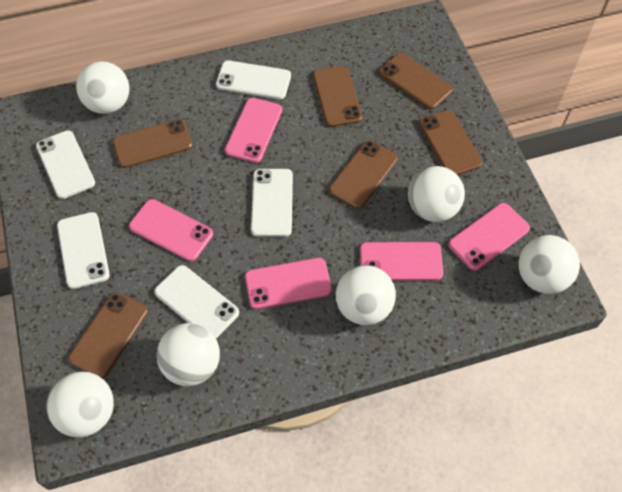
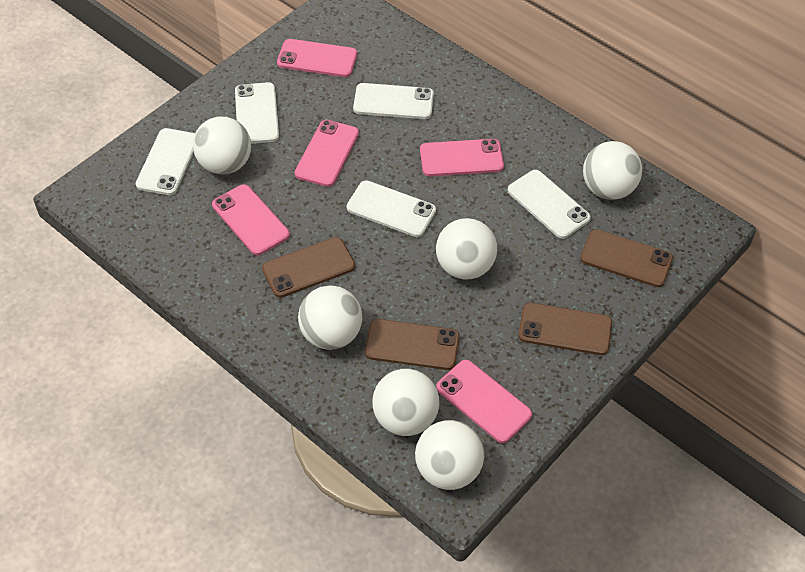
brown phone: 6 -> 4

